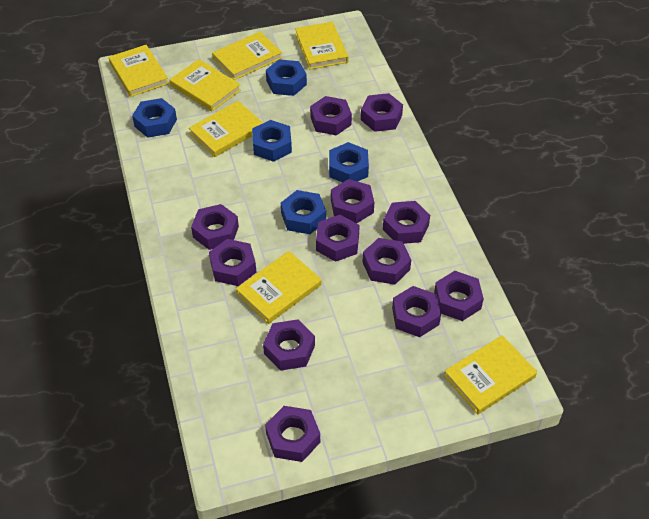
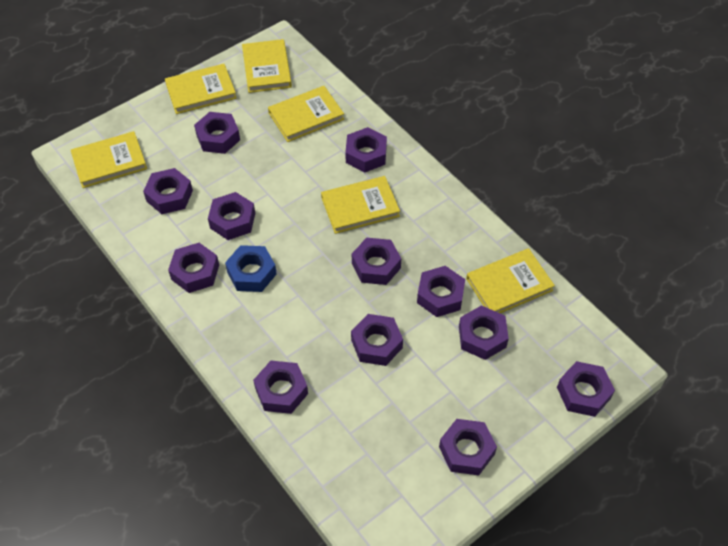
blue nut: 5 -> 1
yellow book: 7 -> 6

